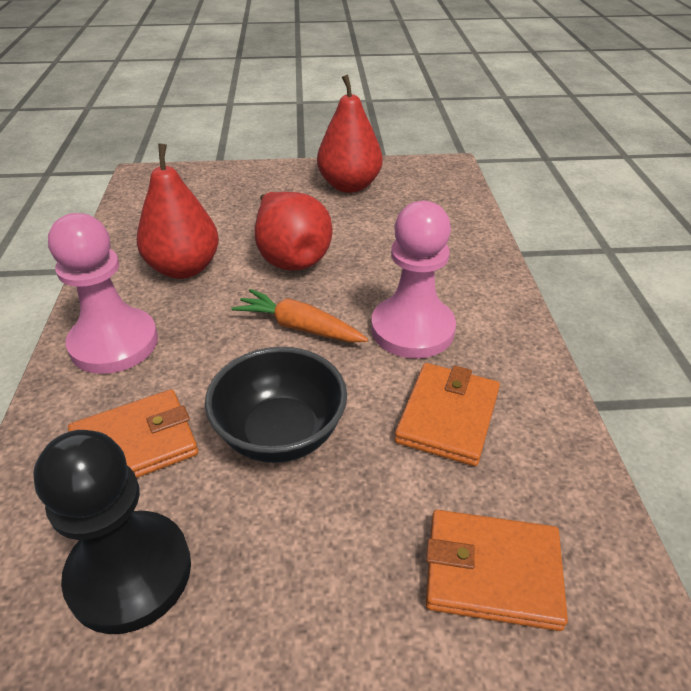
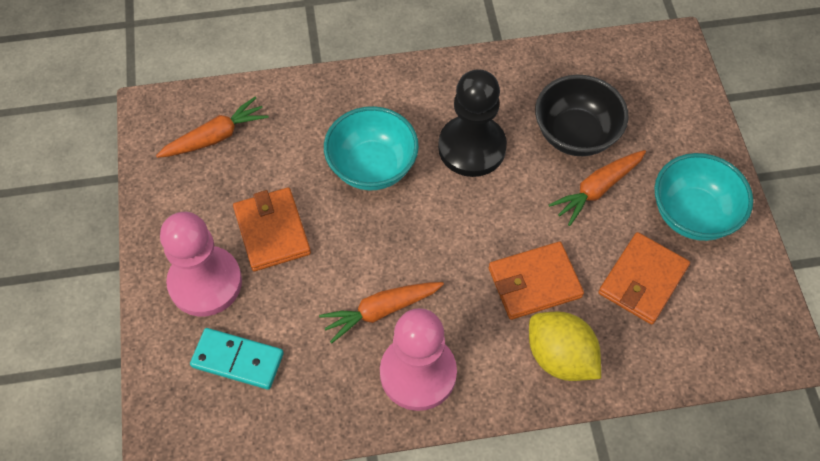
orange carrot: 1 -> 3
red pear: 3 -> 0
turquoise bowl: 0 -> 2
turquoise domino: 0 -> 1
yellow lemon: 0 -> 1

